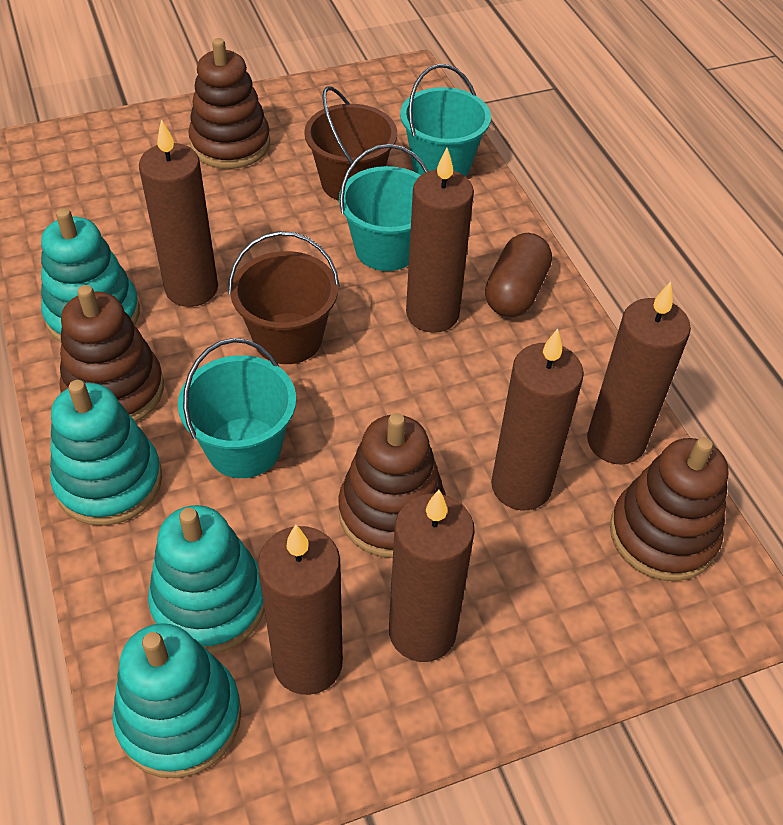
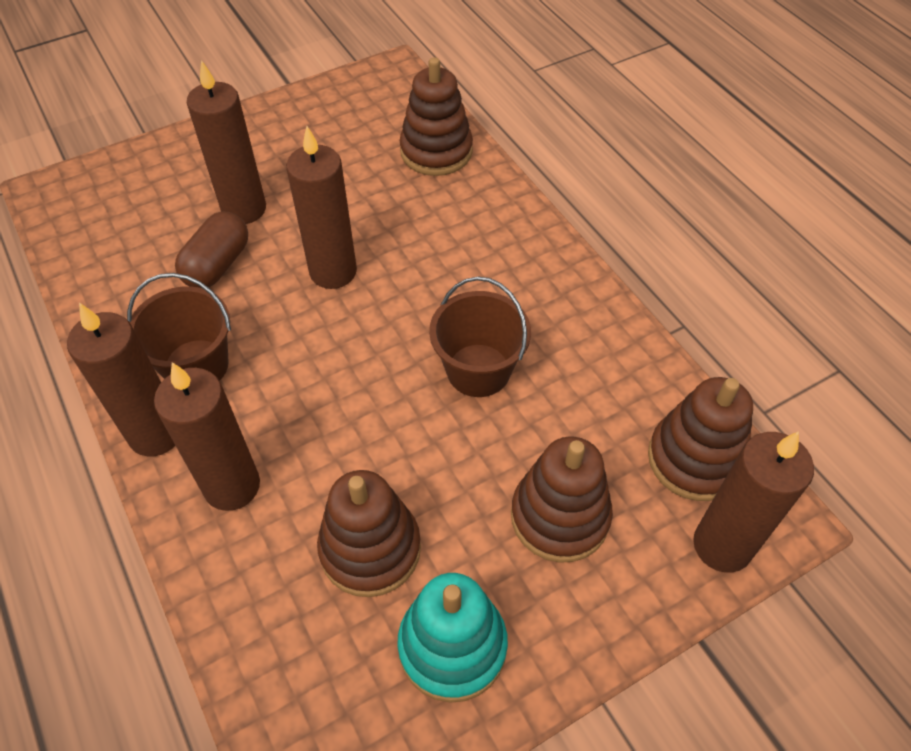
brown candle: 6 -> 5
turquoise bucket: 3 -> 0
turquoise stacking toy: 4 -> 1

